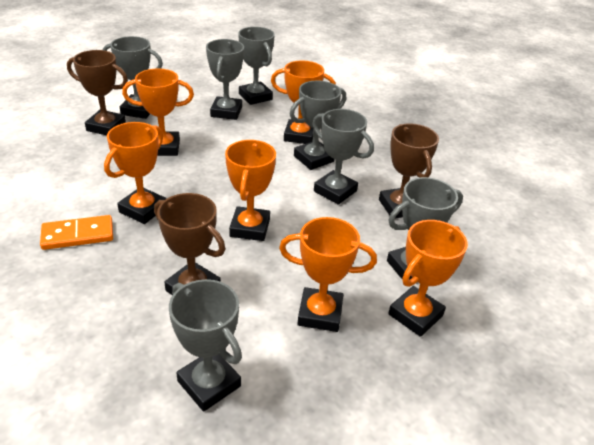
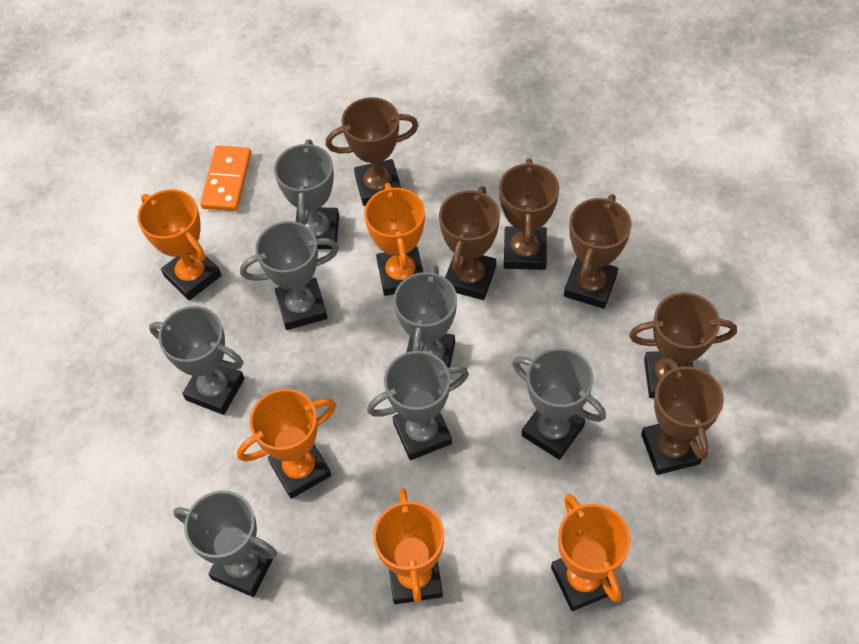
brown trophy: 3 -> 6
orange trophy: 6 -> 5

